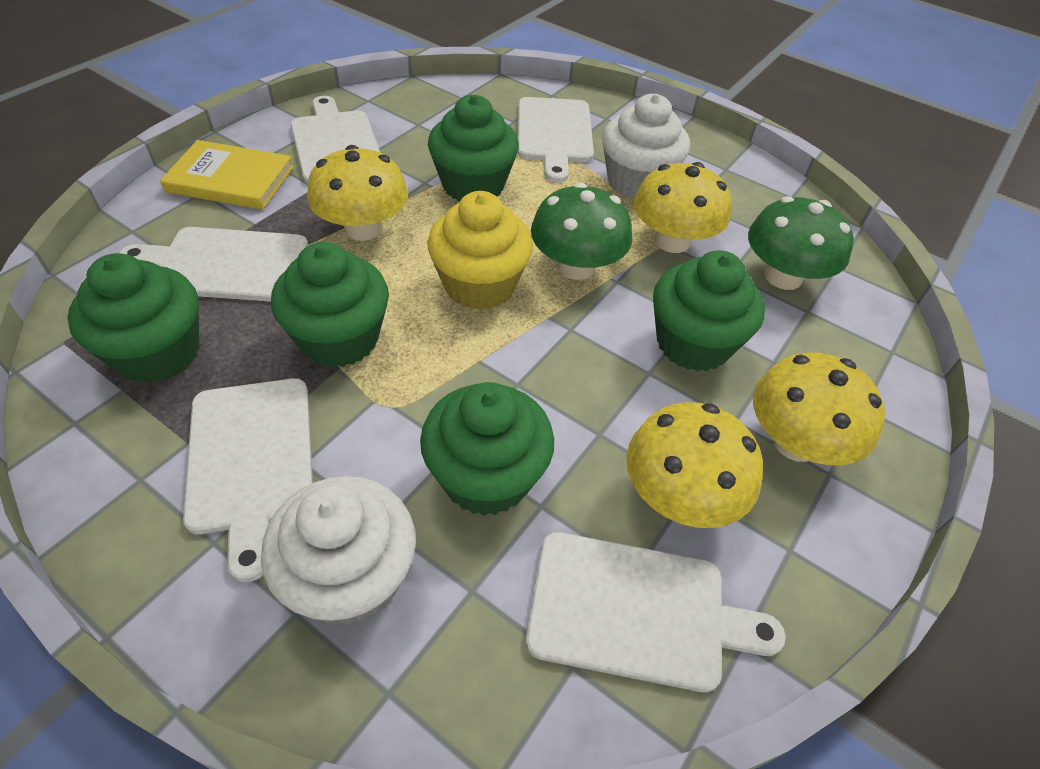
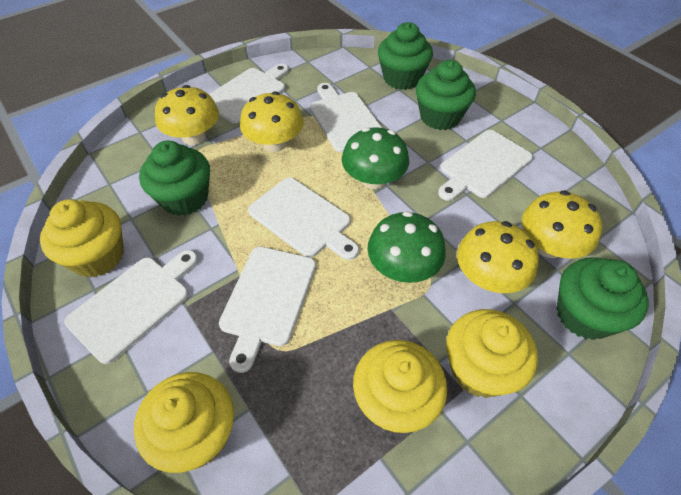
green cupcake: 5 -> 4
white cupcake: 2 -> 0
white cutting board: 5 -> 6
yellow book: 1 -> 0
yellow cupcake: 1 -> 4

